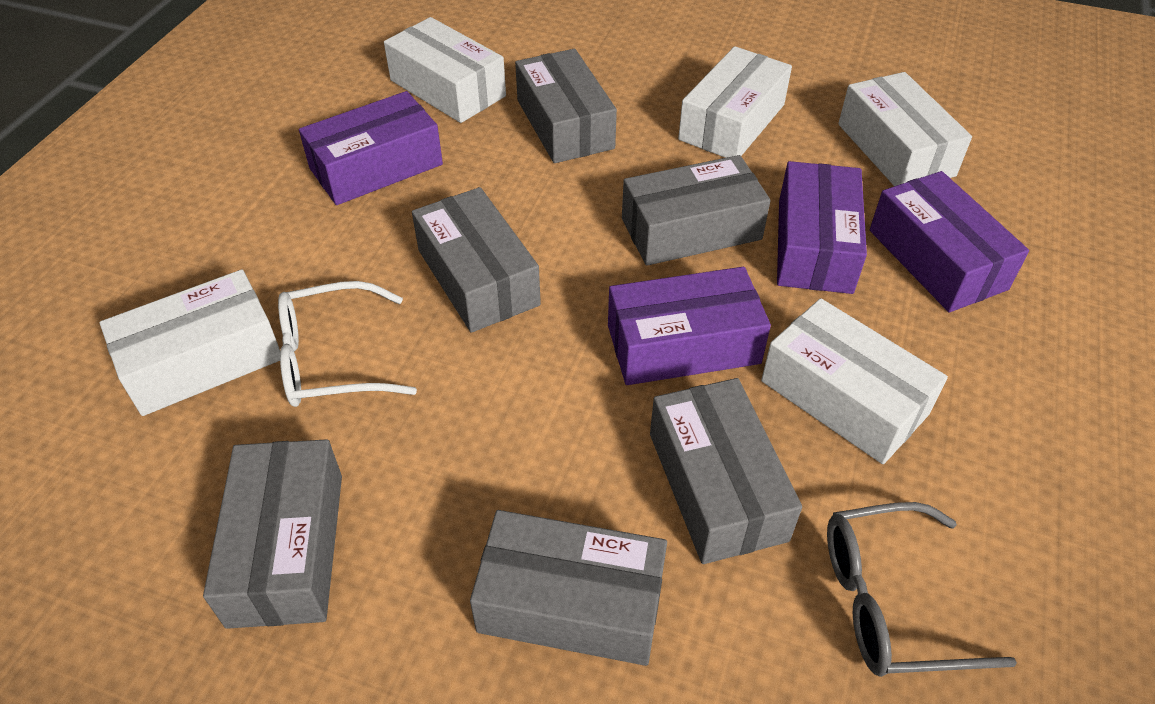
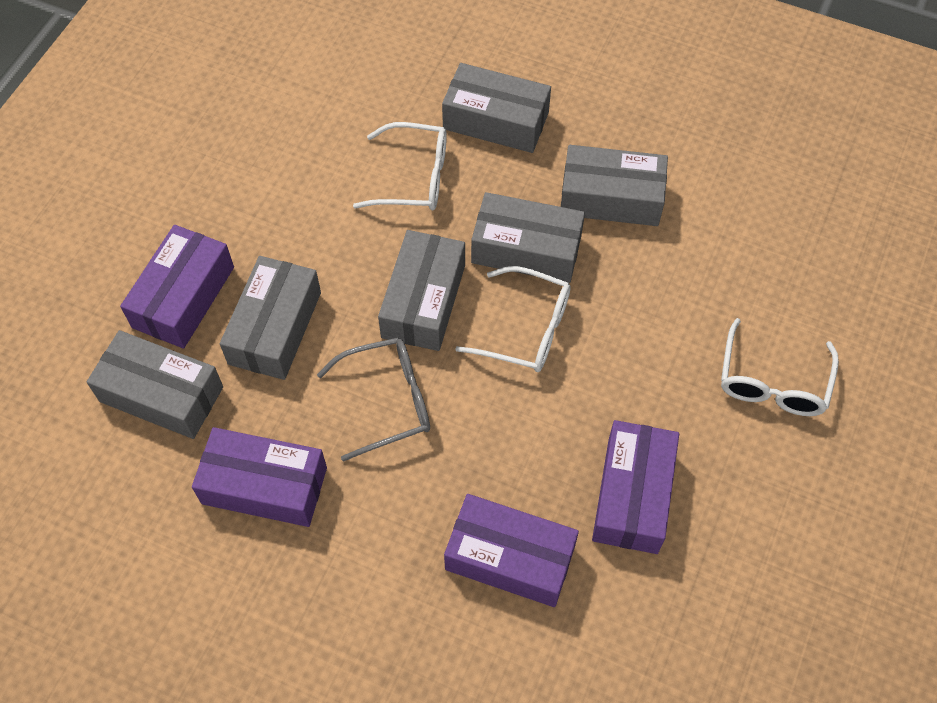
white box: 5 -> 0
white glasses: 1 -> 3

